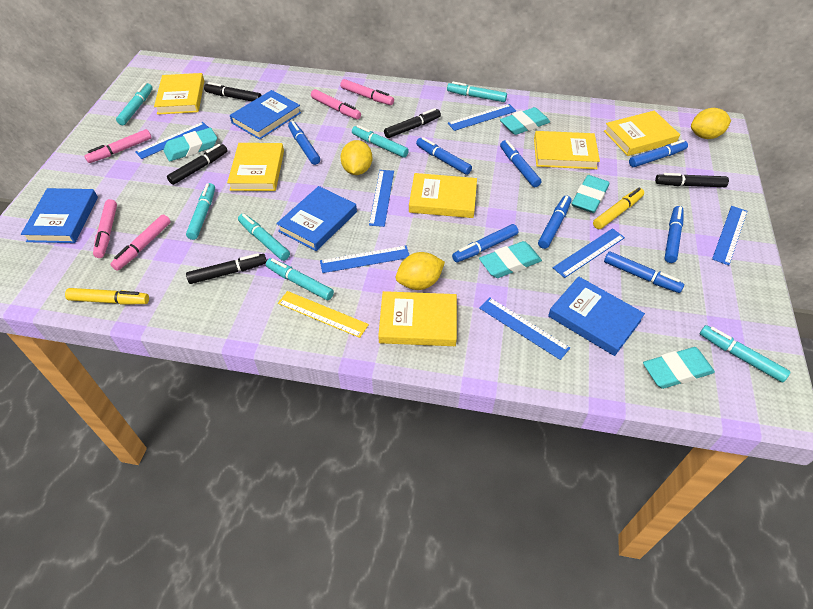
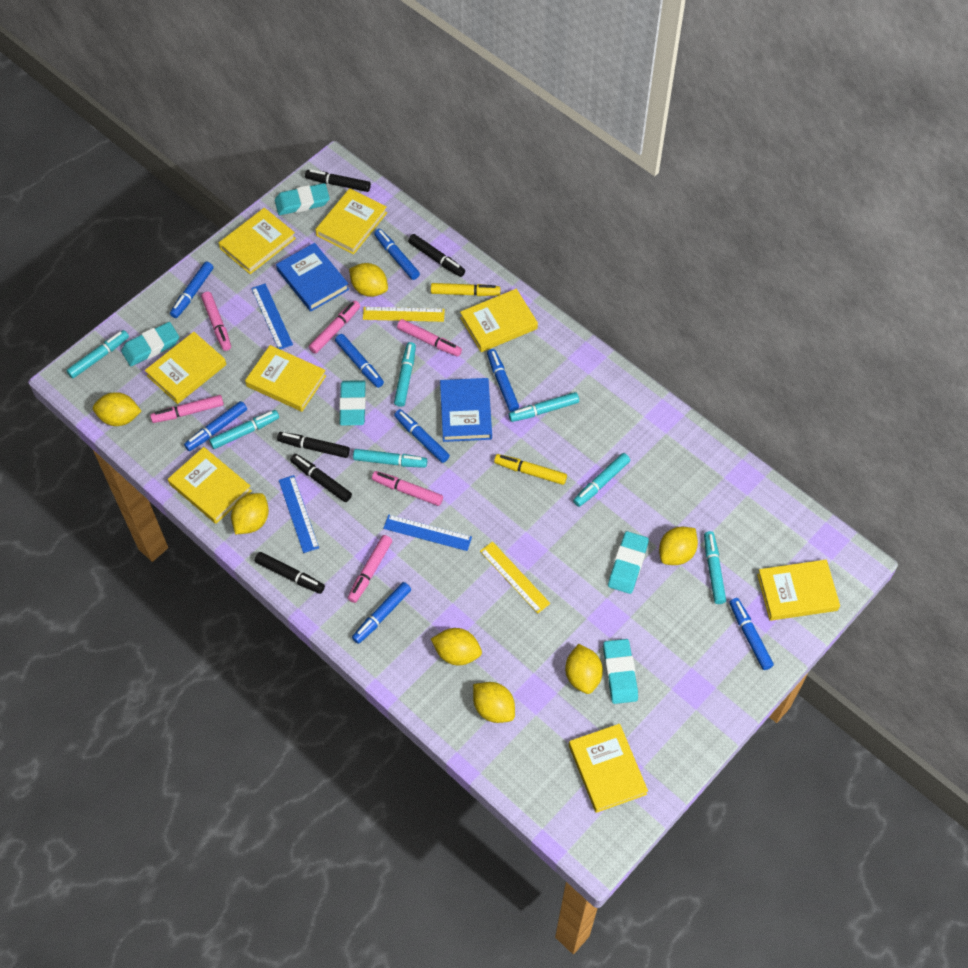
blue book: 4 -> 2
blue ruler: 7 -> 3
pink marker: 5 -> 6
yellow book: 6 -> 8
yellow lemon: 3 -> 7
yellow ruler: 1 -> 2

